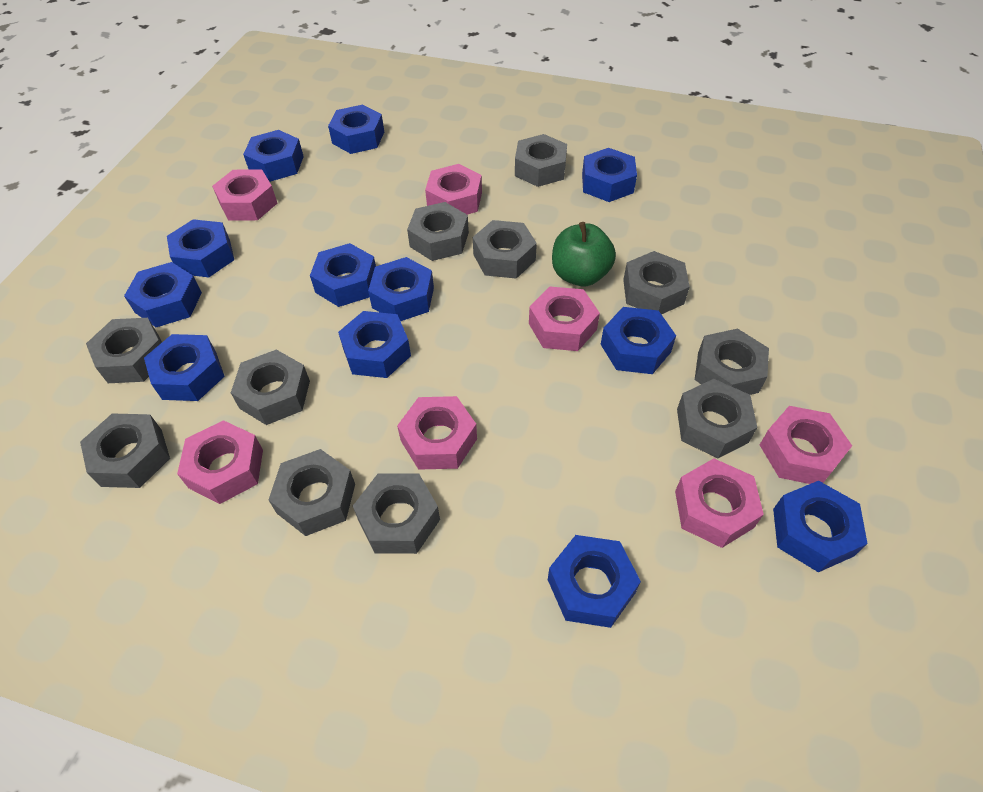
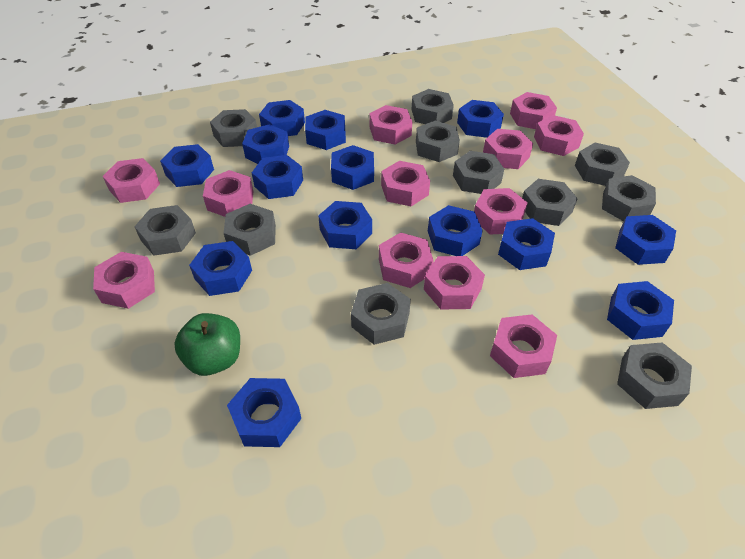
blue nut: 12 -> 14
pink nut: 7 -> 12

